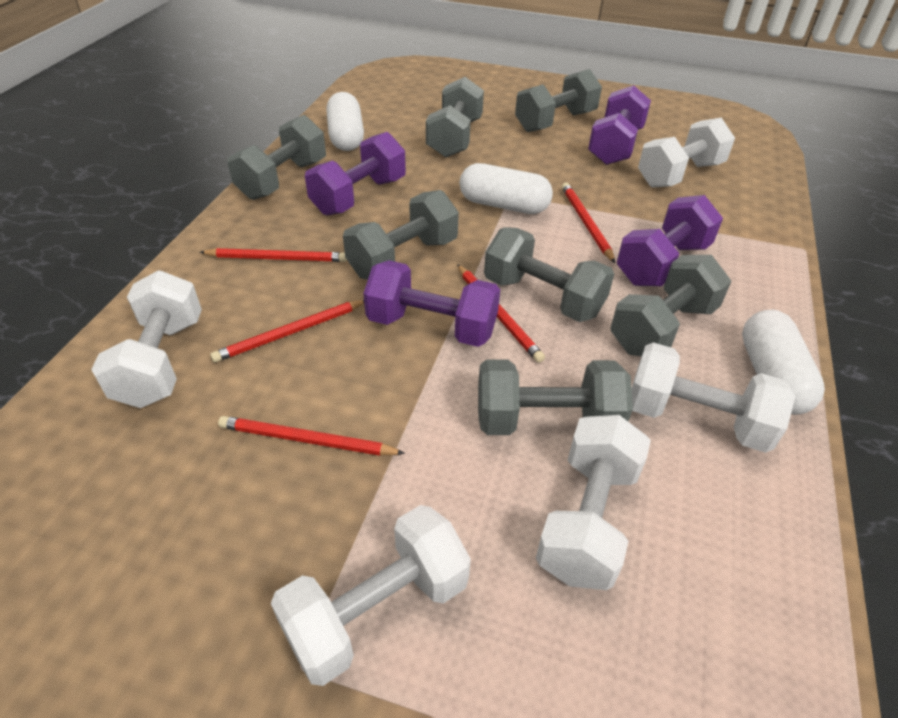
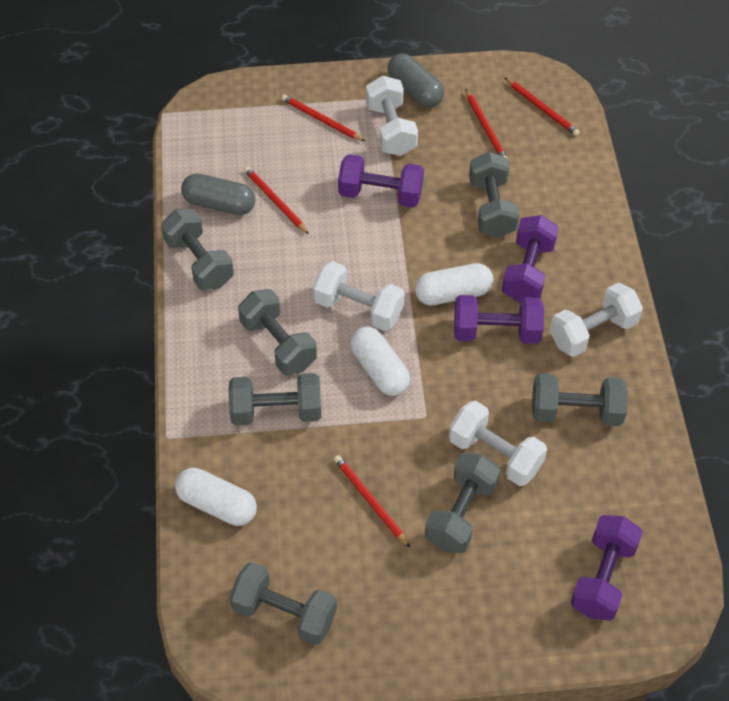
grey capsule: 0 -> 2
white dumbbell: 5 -> 4

